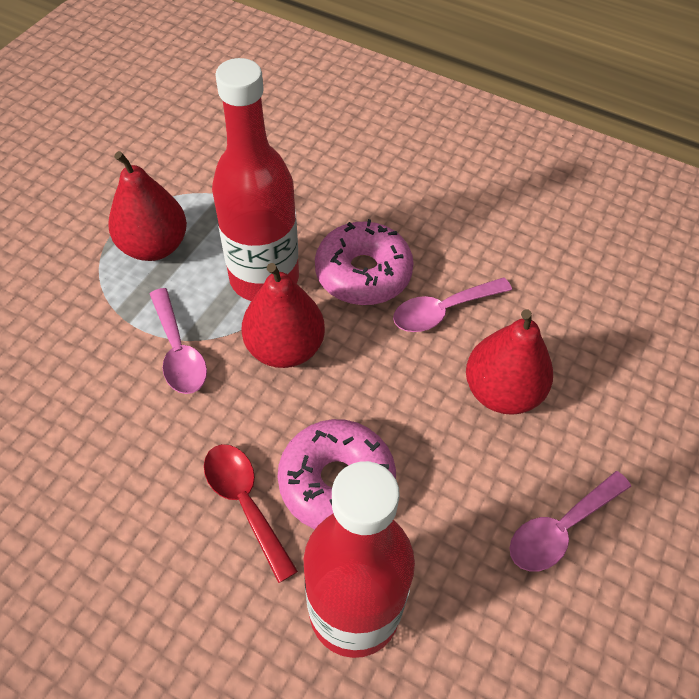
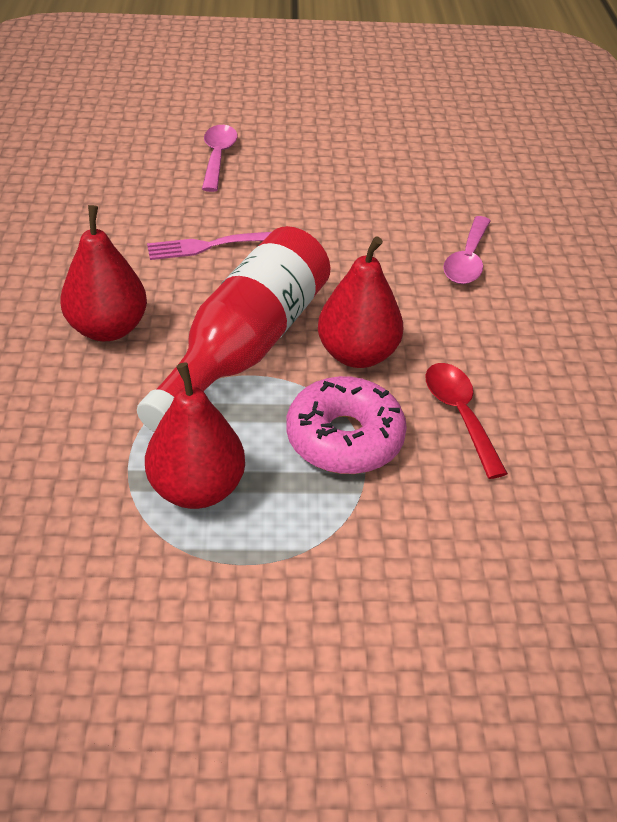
pink donut: 2 -> 1
pink fork: 0 -> 1
pink spoon: 3 -> 2
red bottle: 2 -> 1

